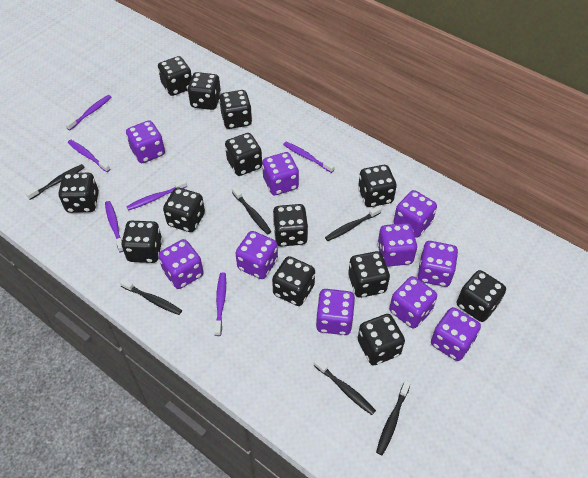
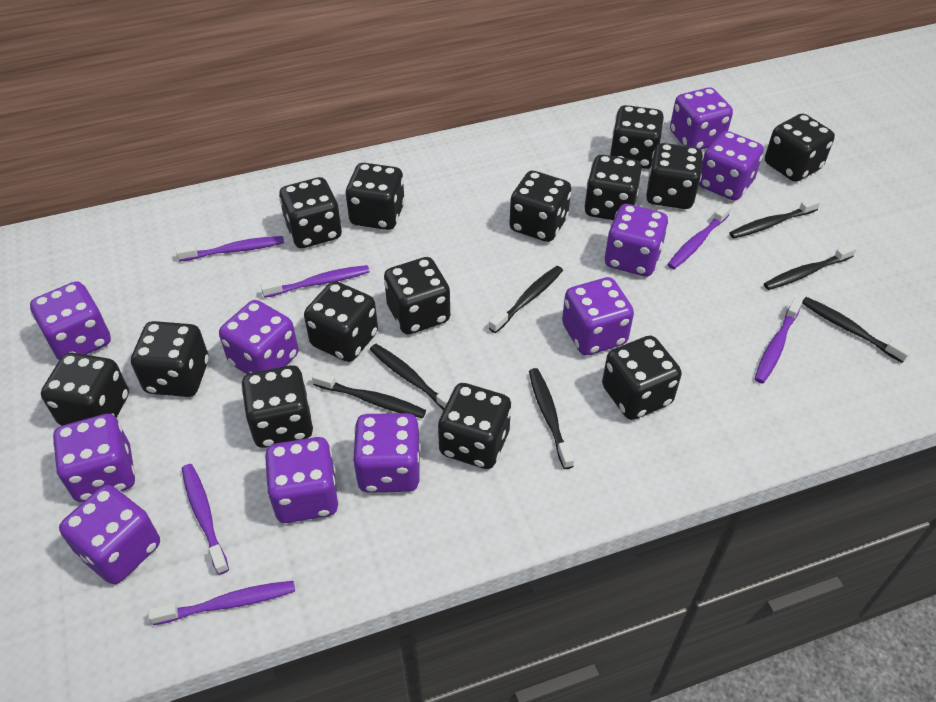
black dice: 13 -> 14
black toothbrush: 6 -> 7

